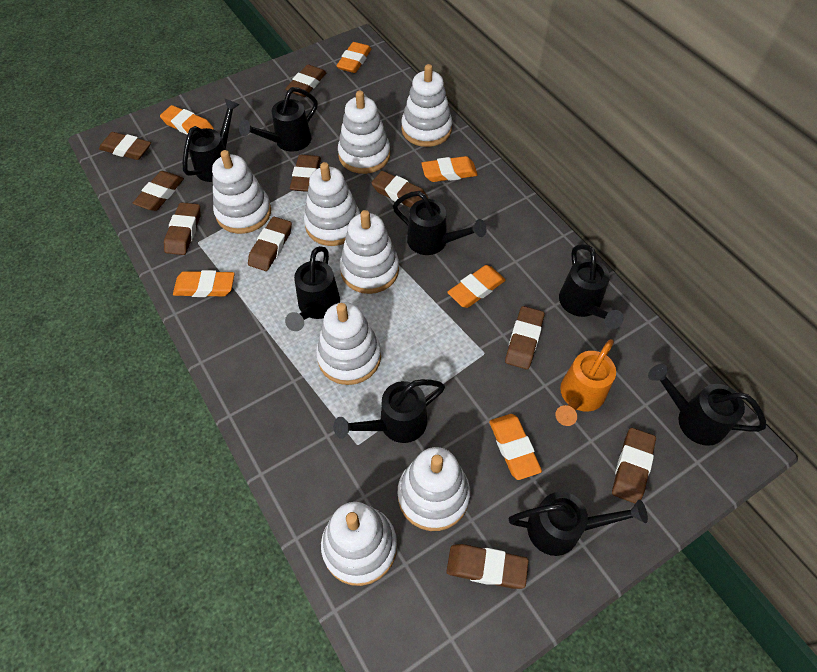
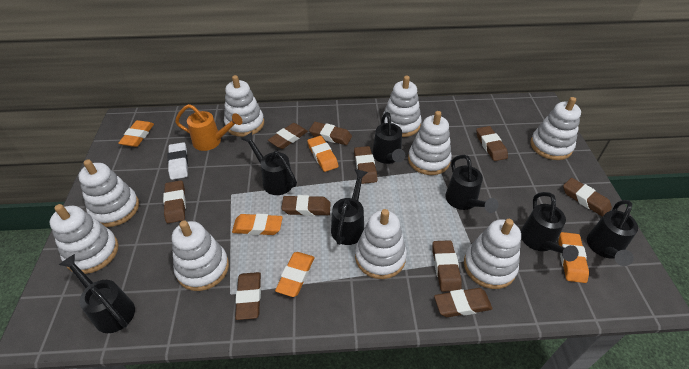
black watering can: 8 -> 7
orange eraser: 6 -> 5
white eraser: 0 -> 1
white stacking toy: 8 -> 9

